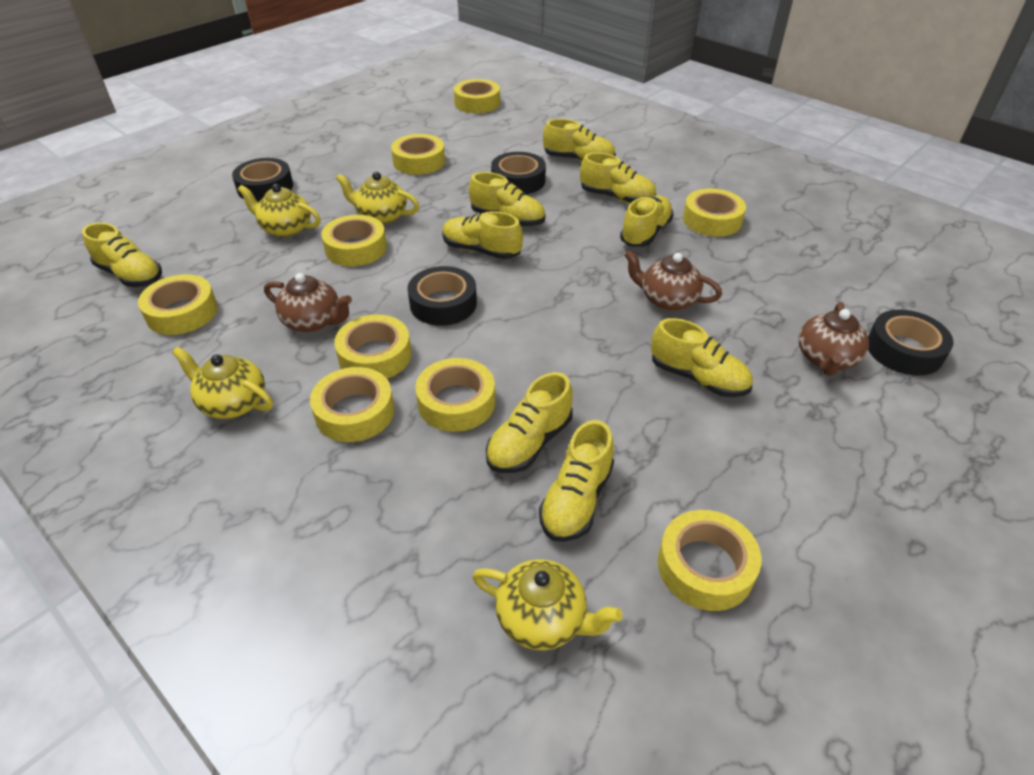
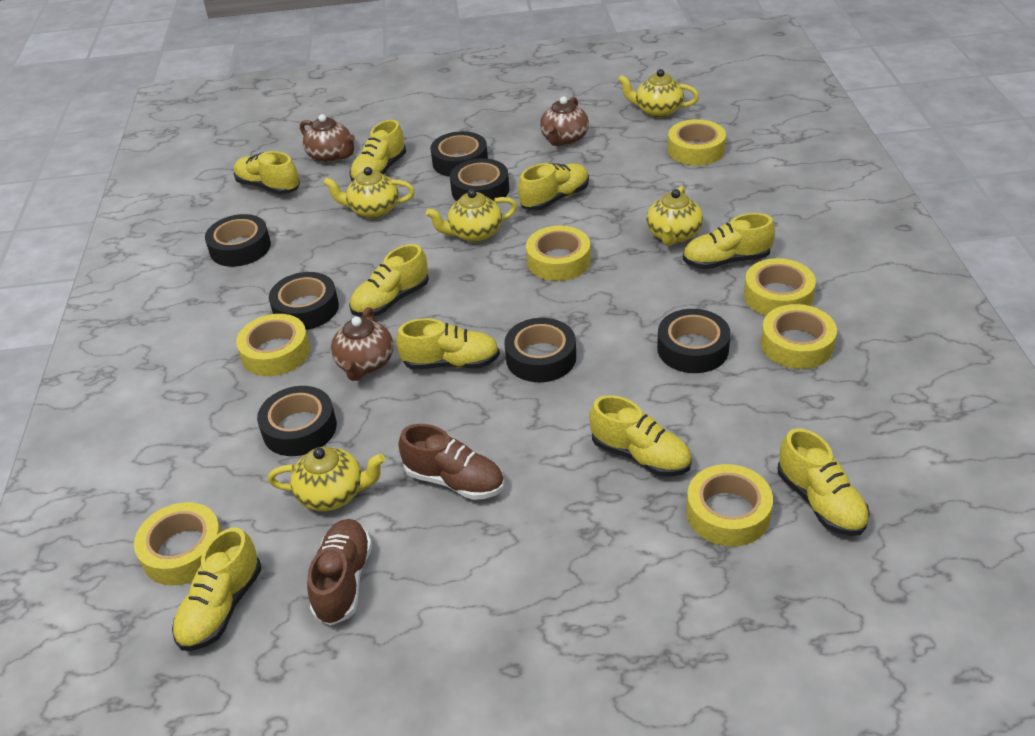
black tape: 4 -> 7
brown shoe: 0 -> 2
yellow tape: 9 -> 7
yellow teapot: 4 -> 5

